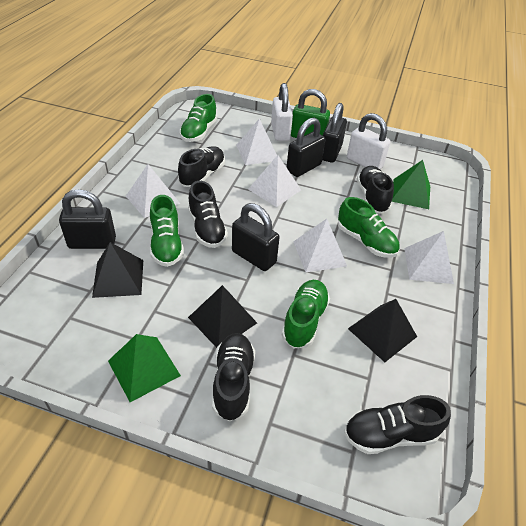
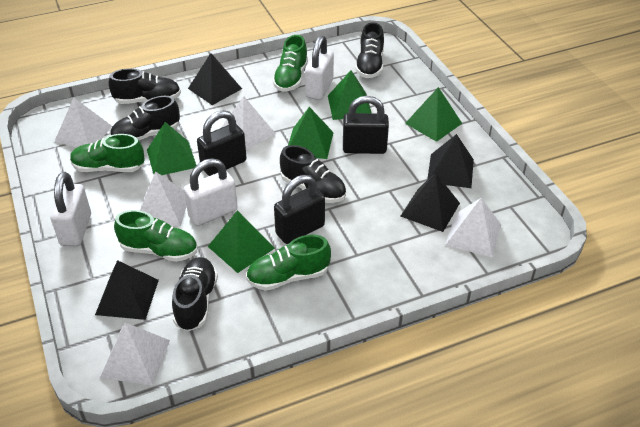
black padlock: 4 -> 3
black pyramid: 3 -> 4
green padlock: 1 -> 0
green pyramid: 2 -> 5
white padlock: 2 -> 3

